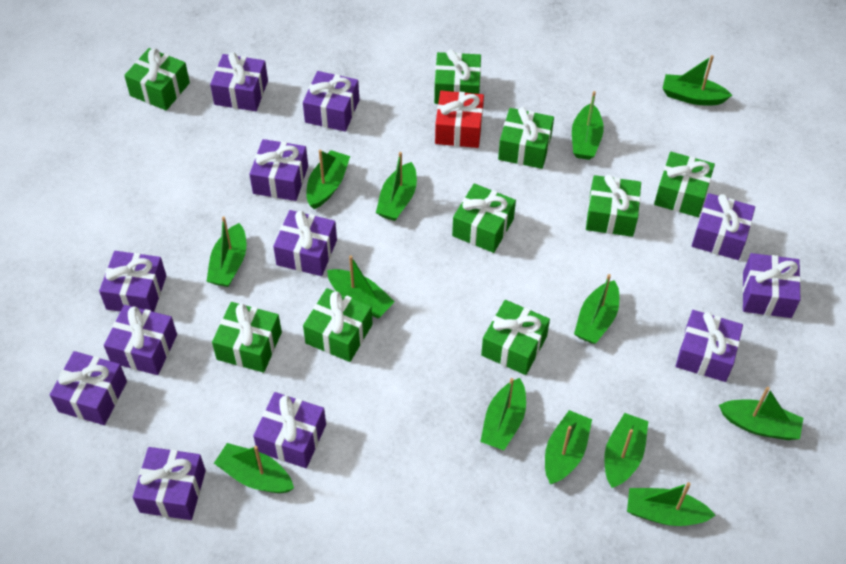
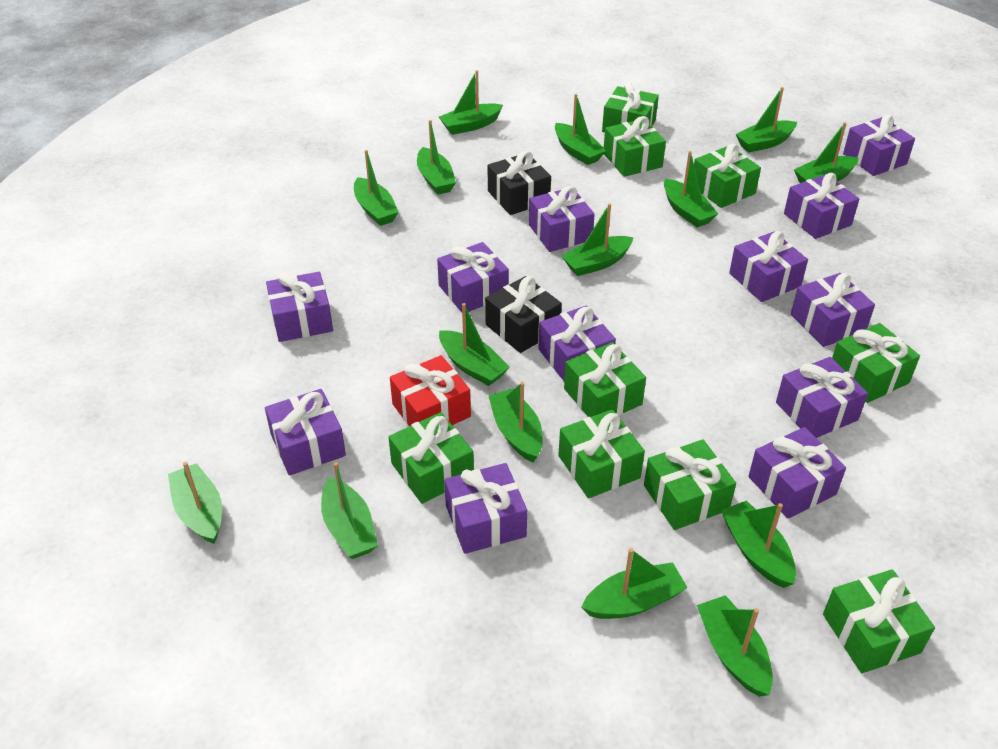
black gift: 0 -> 2
green boat: 13 -> 15

